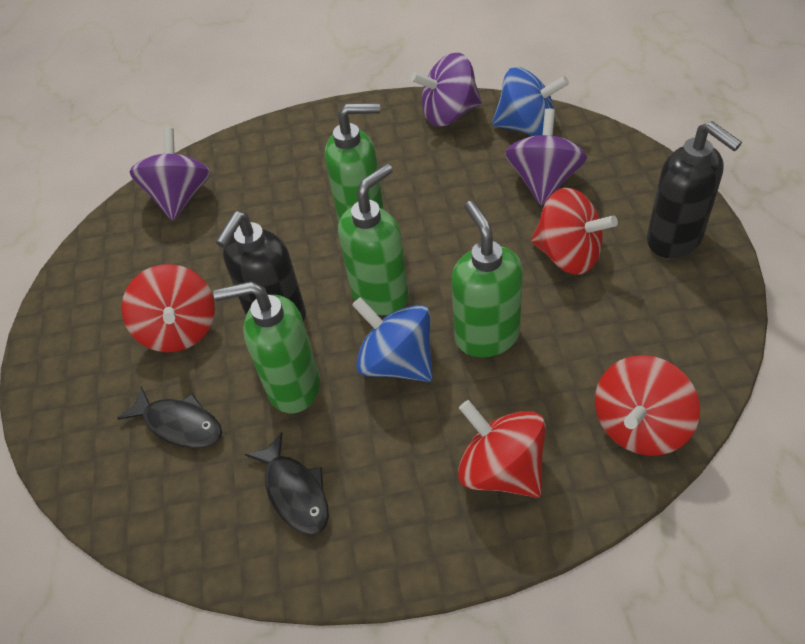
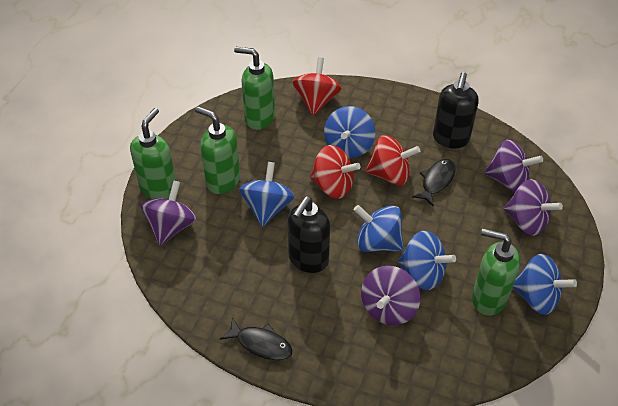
blue spinning top: 2 -> 5
purple spinning top: 3 -> 4
red spinning top: 4 -> 3

